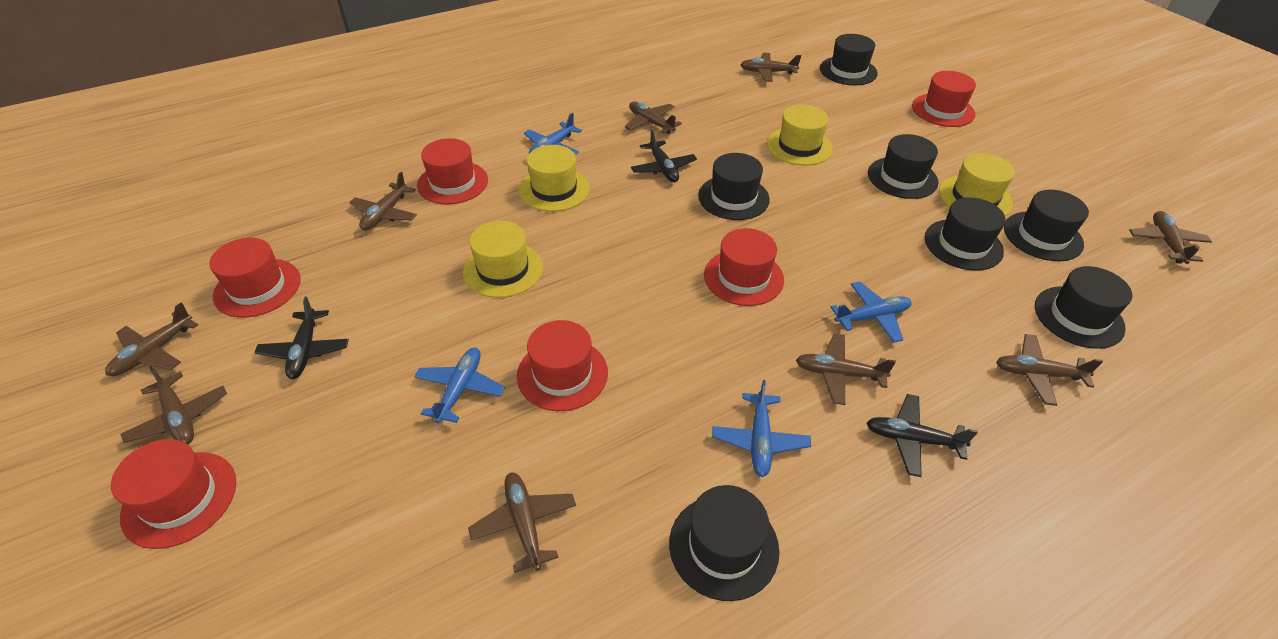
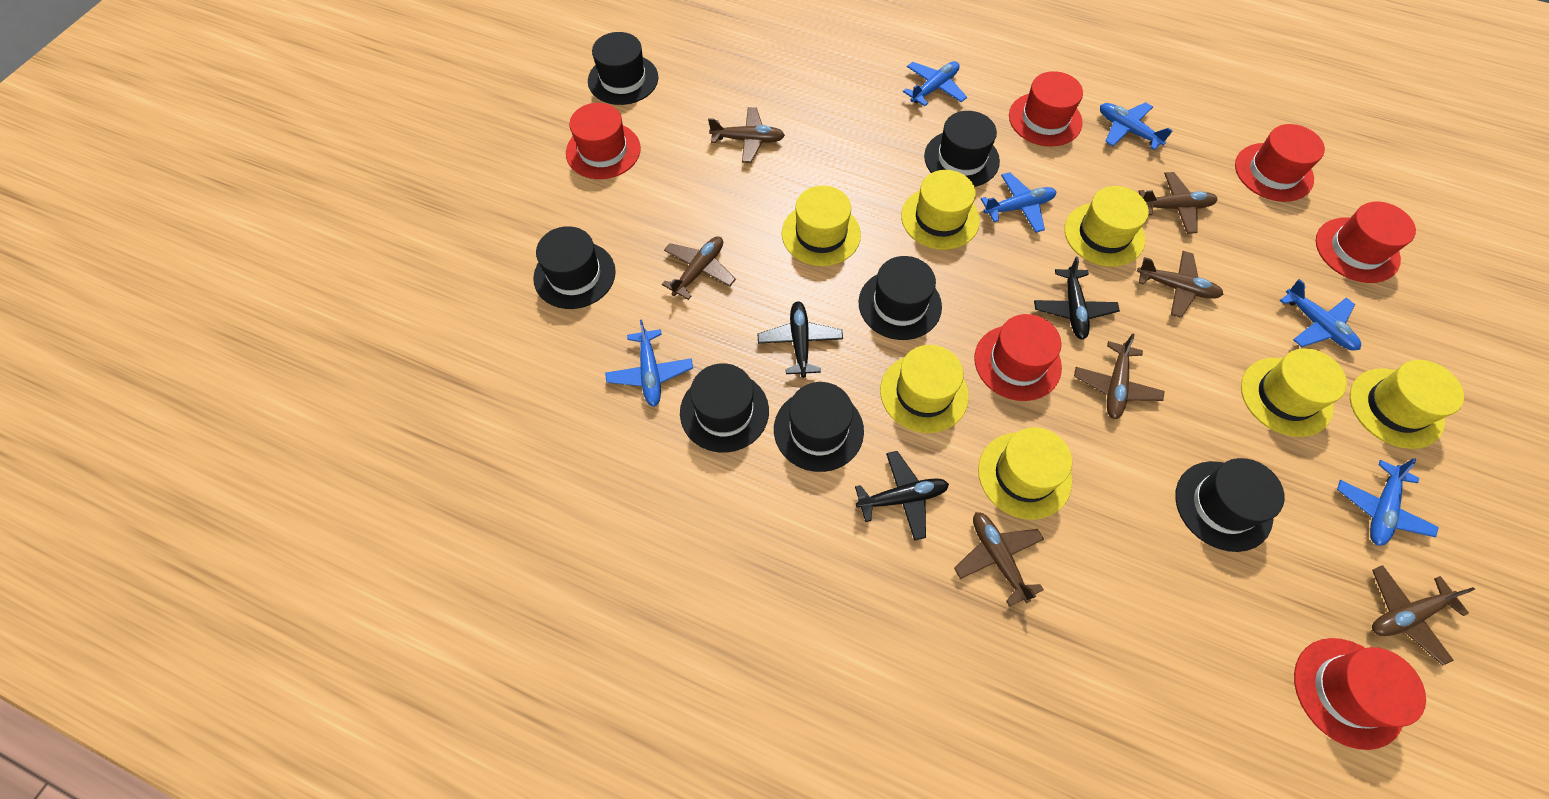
blue plane: 4 -> 6
brown plane: 9 -> 7
yellow hat: 4 -> 7

